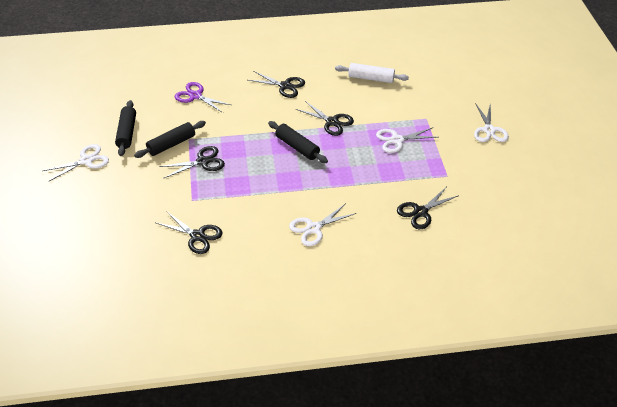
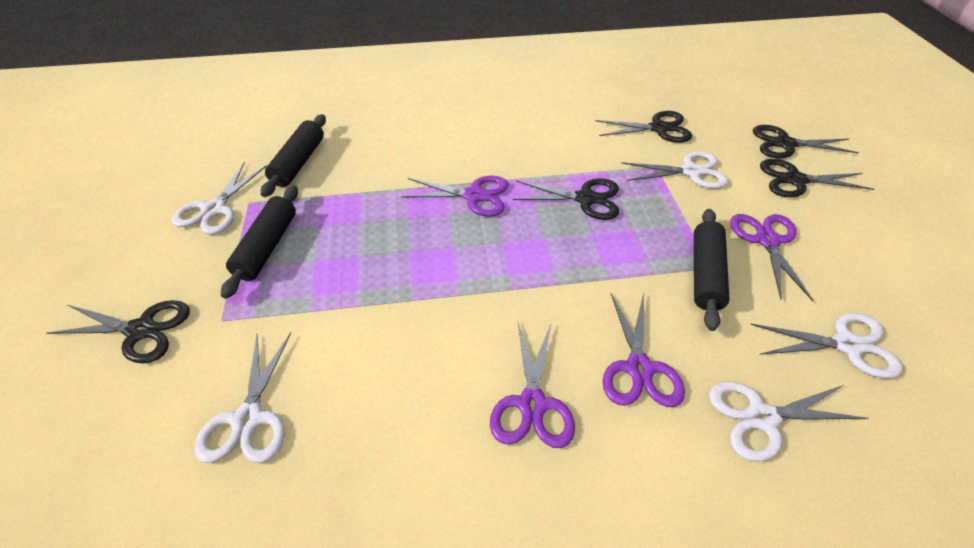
purple scissors: 1 -> 4
white rolling pin: 1 -> 0
white scissors: 4 -> 5

